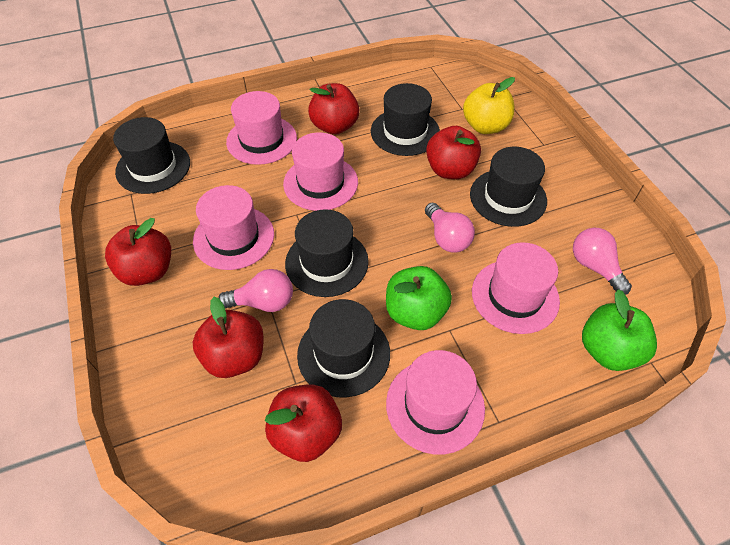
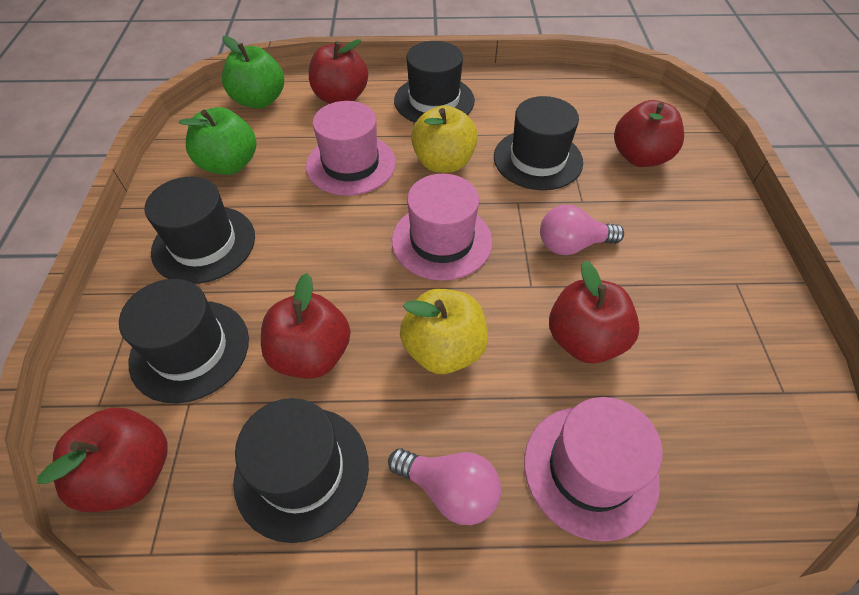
pink hat: 5 -> 3
pink light bulb: 3 -> 2
yellow apple: 1 -> 2

